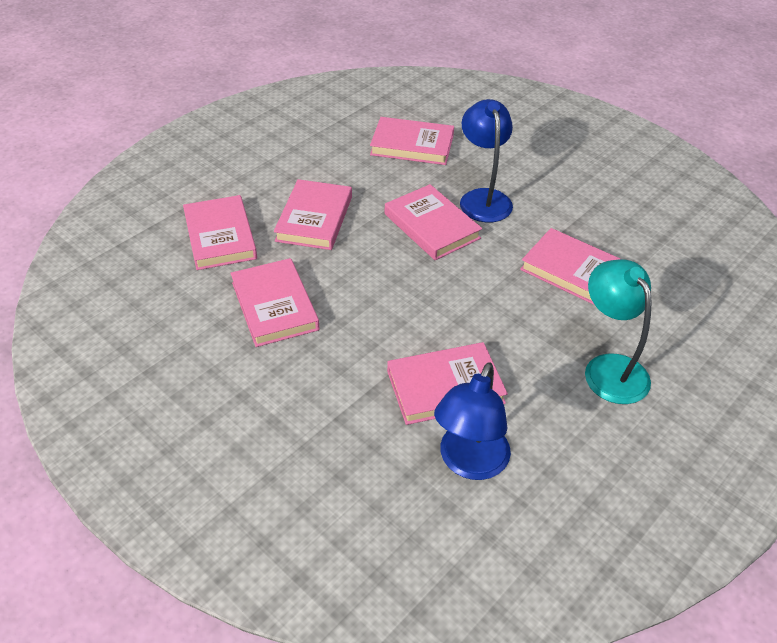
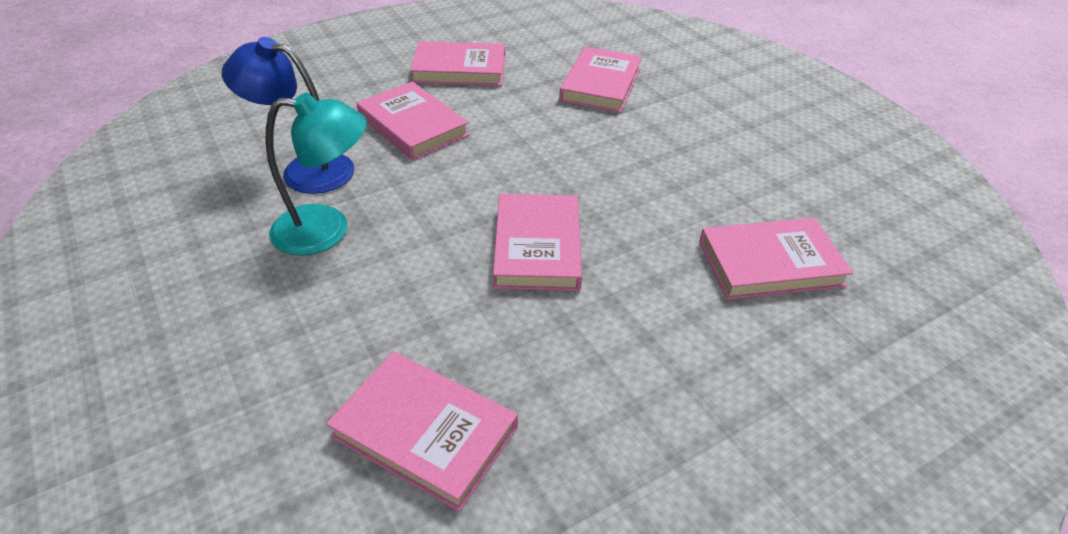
blue lamp: 2 -> 1
pink book: 7 -> 6

